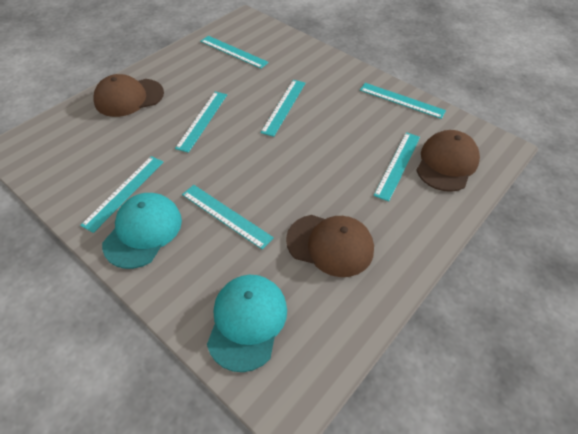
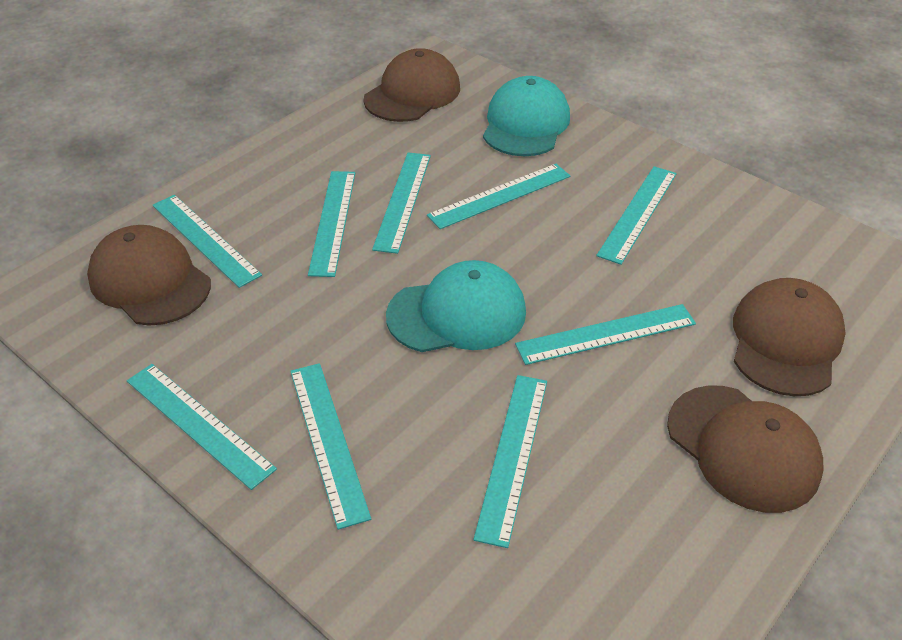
brown cap: 3 -> 4
turquoise ruler: 7 -> 9

